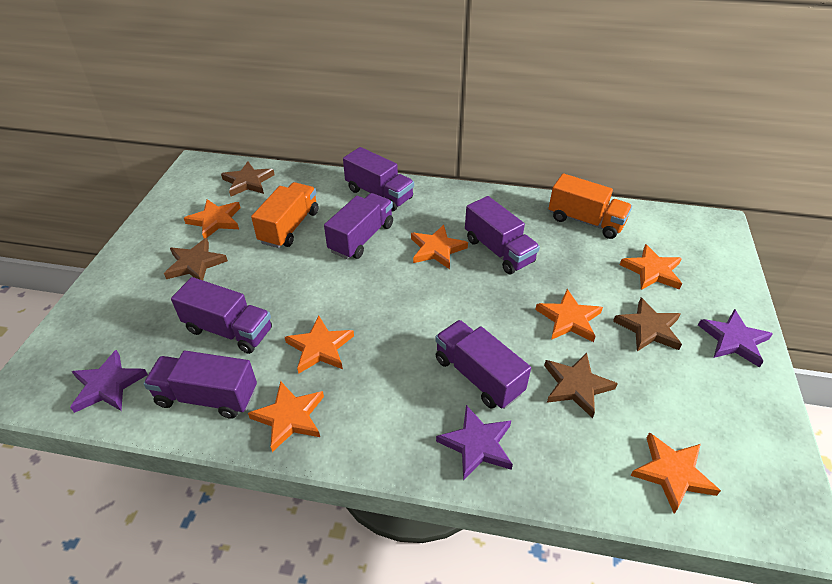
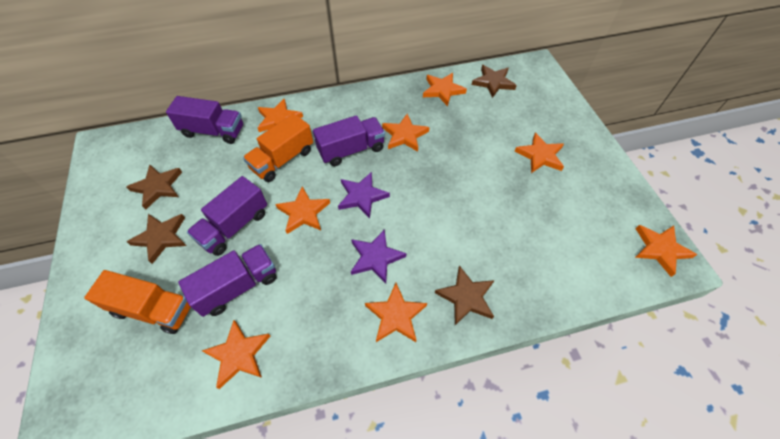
orange star: 7 -> 8
purple star: 3 -> 2
purple truck: 6 -> 4

